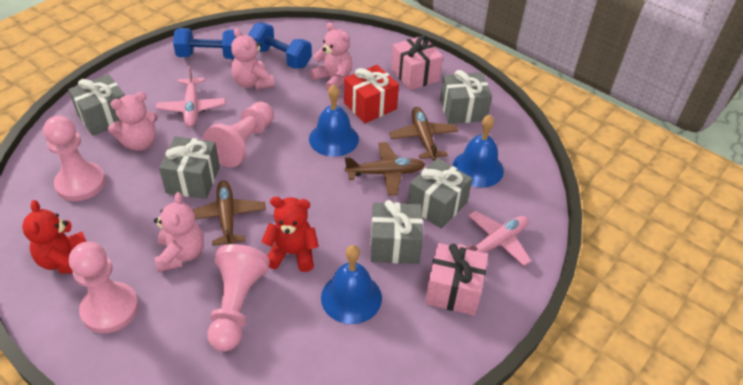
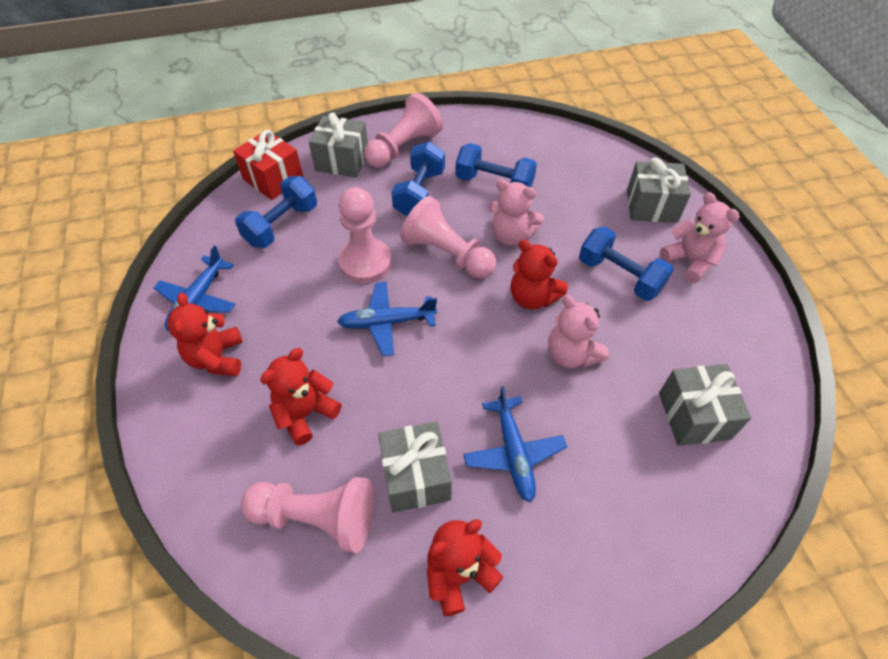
blue bell: 3 -> 0
blue dumbbell: 2 -> 4
blue plane: 0 -> 3
brown plane: 3 -> 0
grey gift: 5 -> 4
pink gift: 2 -> 0
pink plane: 2 -> 0
pink teddy bear: 4 -> 3
red teddy bear: 2 -> 4

